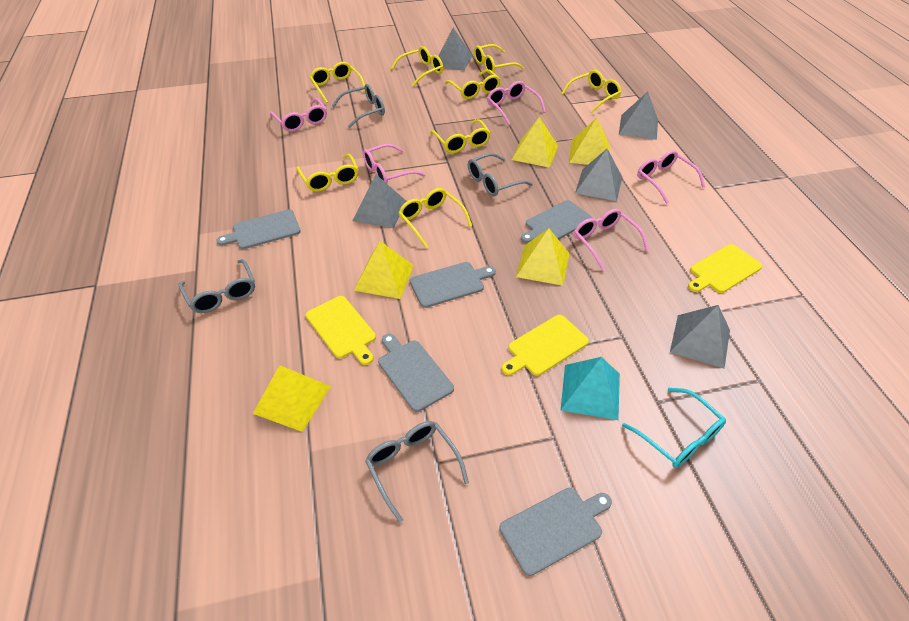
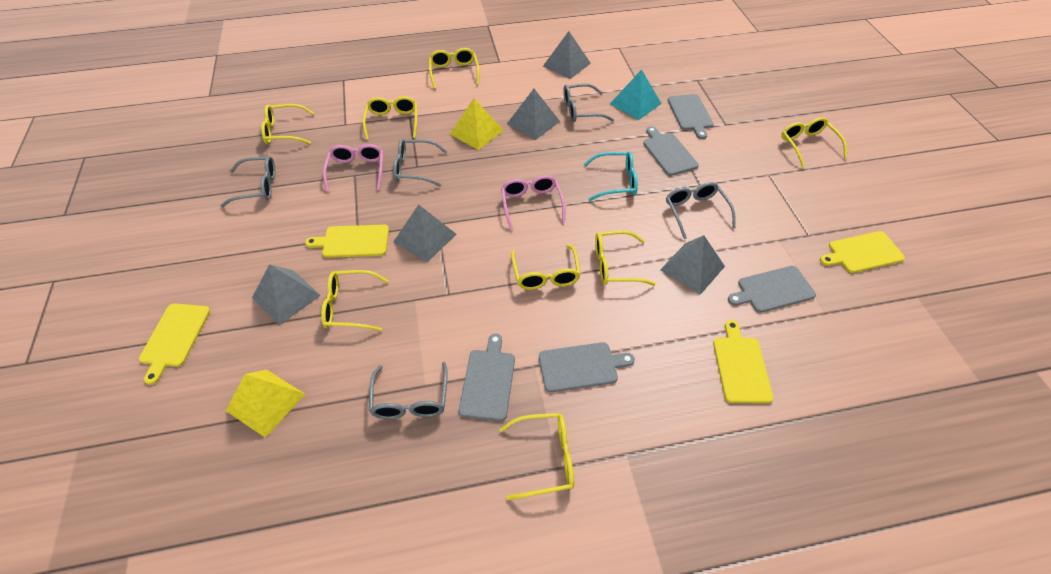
grey glasses: 4 -> 5
pink glasses: 5 -> 2
yellow cutting board: 3 -> 4
yellow pyramid: 5 -> 2

